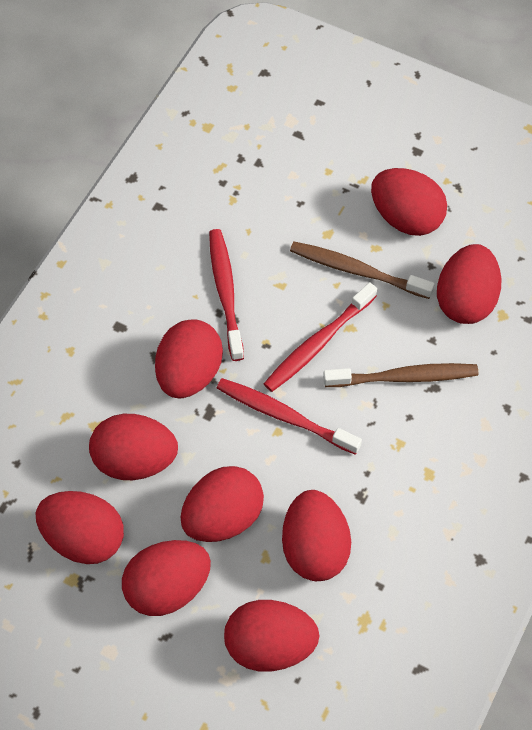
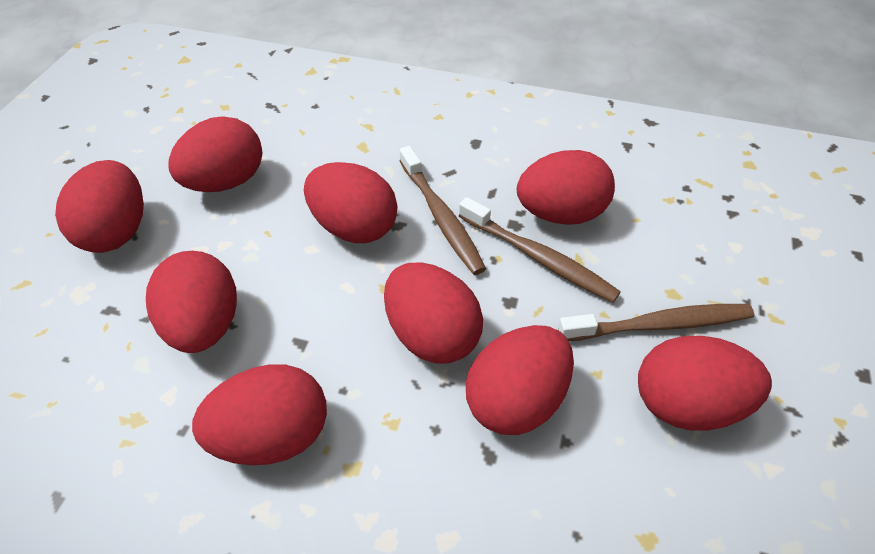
brown toothbrush: 2 -> 3
red toothbrush: 3 -> 0

